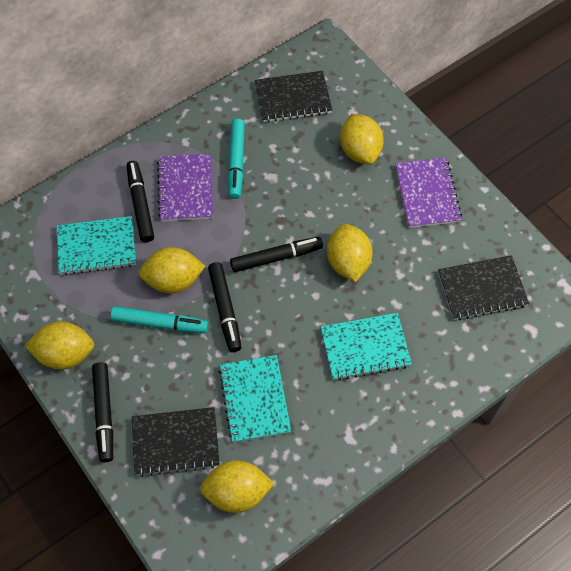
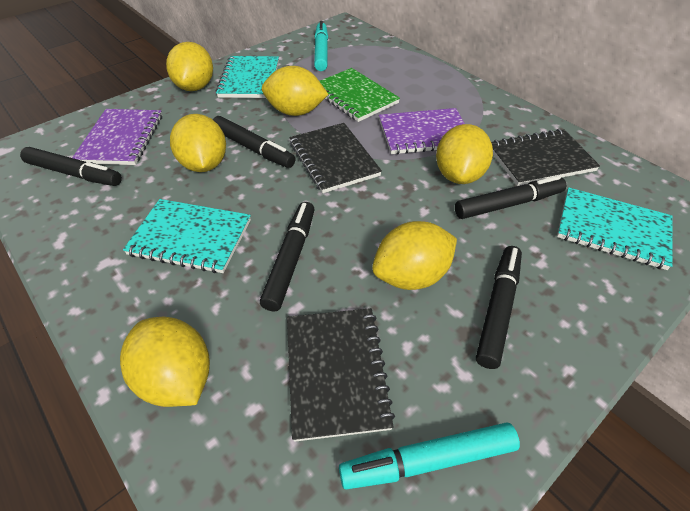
black marker: 4 -> 5
green notebook: 0 -> 1
yellow lemon: 5 -> 6

